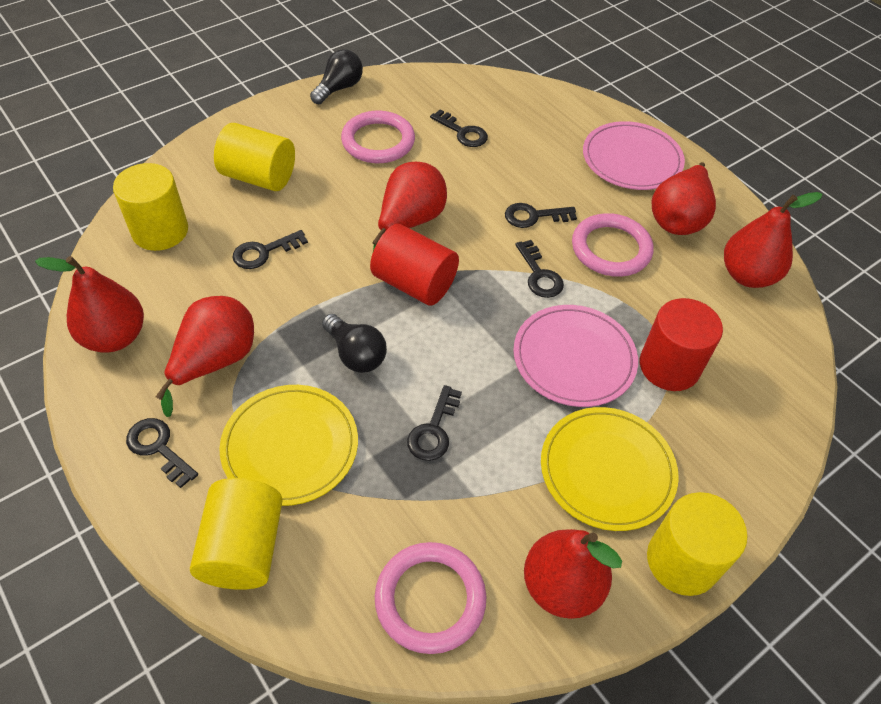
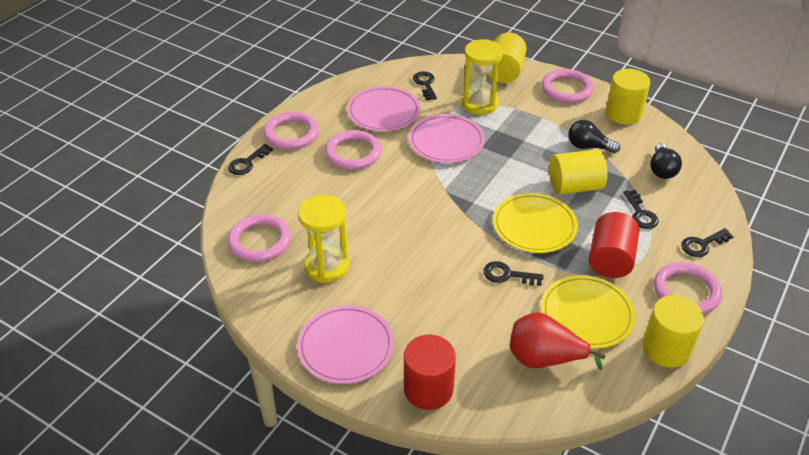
black key: 6 -> 5
pink plate: 2 -> 3
pink ring: 3 -> 5
red pear: 6 -> 1
yellow hourglass: 0 -> 2

